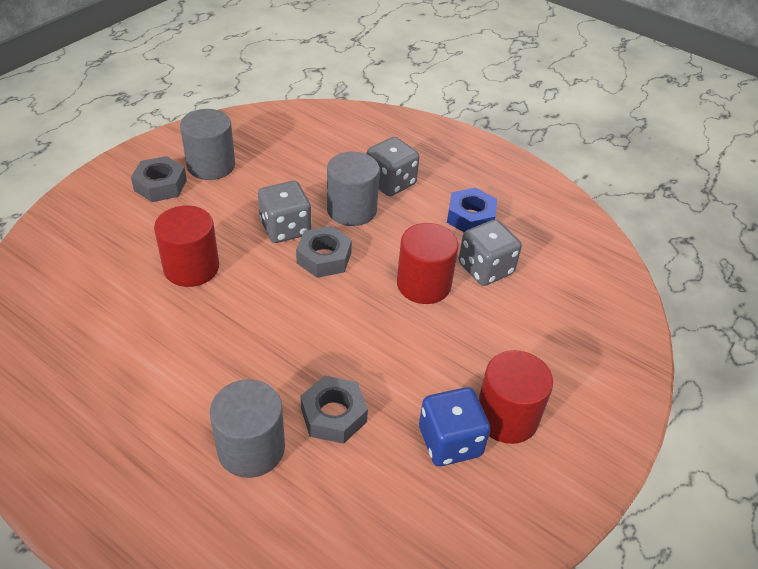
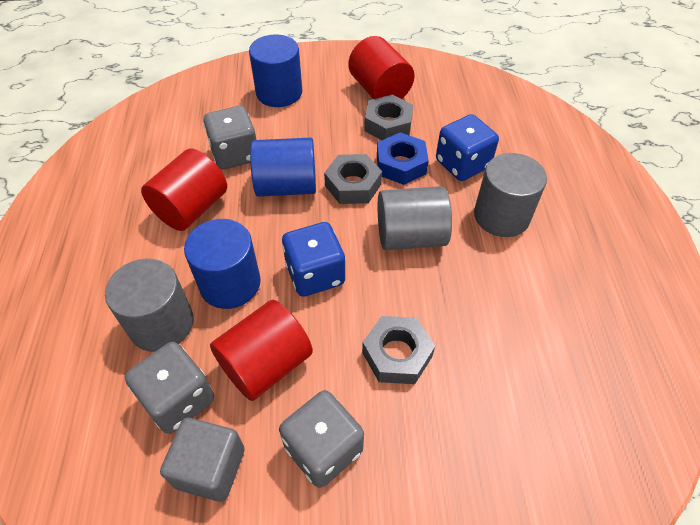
blue cylinder: 0 -> 3
blue dice: 1 -> 2
grey cube: 0 -> 1

